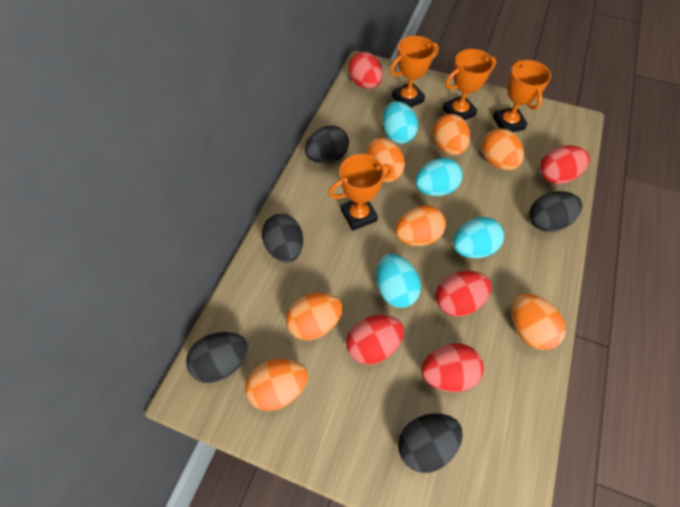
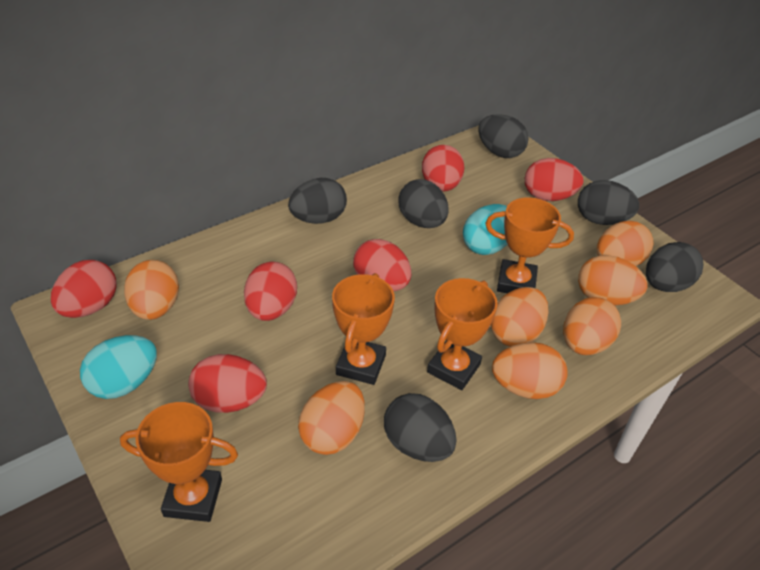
black egg: 5 -> 6
red egg: 5 -> 6
turquoise egg: 4 -> 2

